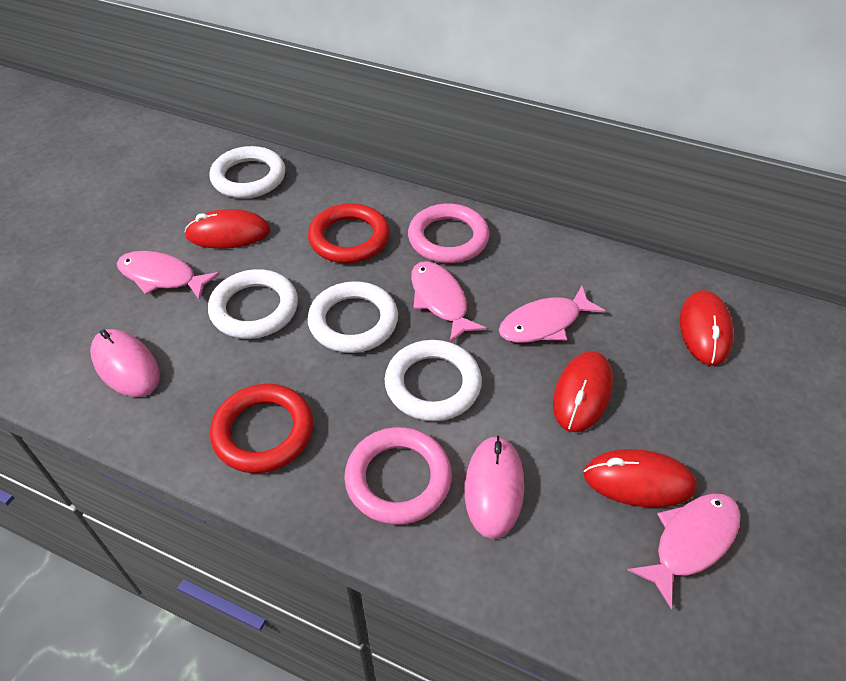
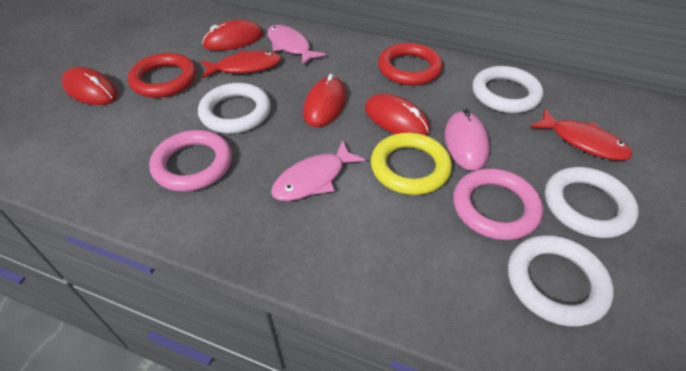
pink fish: 4 -> 2
pink mouse: 2 -> 1
red fish: 0 -> 2
yellow ring: 0 -> 1

